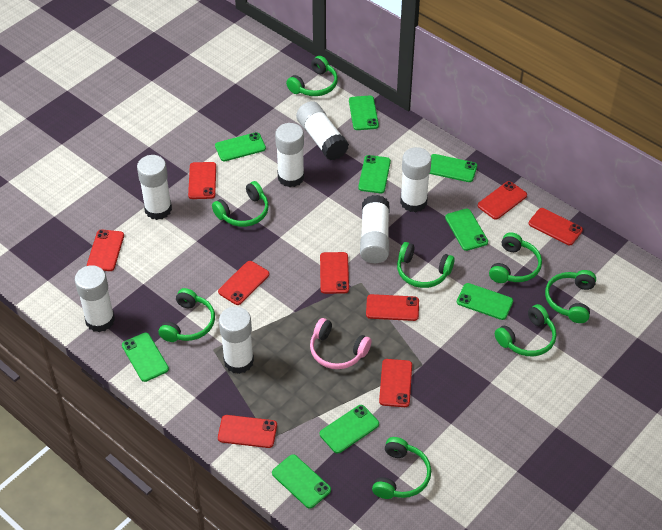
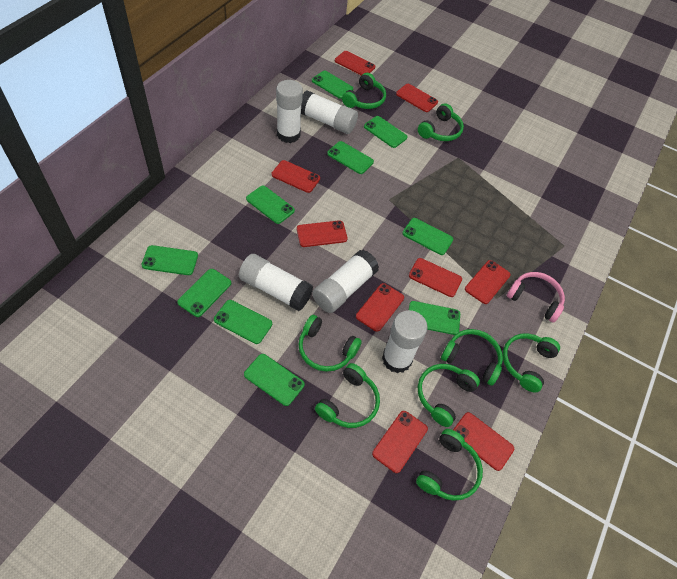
green phone: 9 -> 10
white glue stick: 7 -> 5

